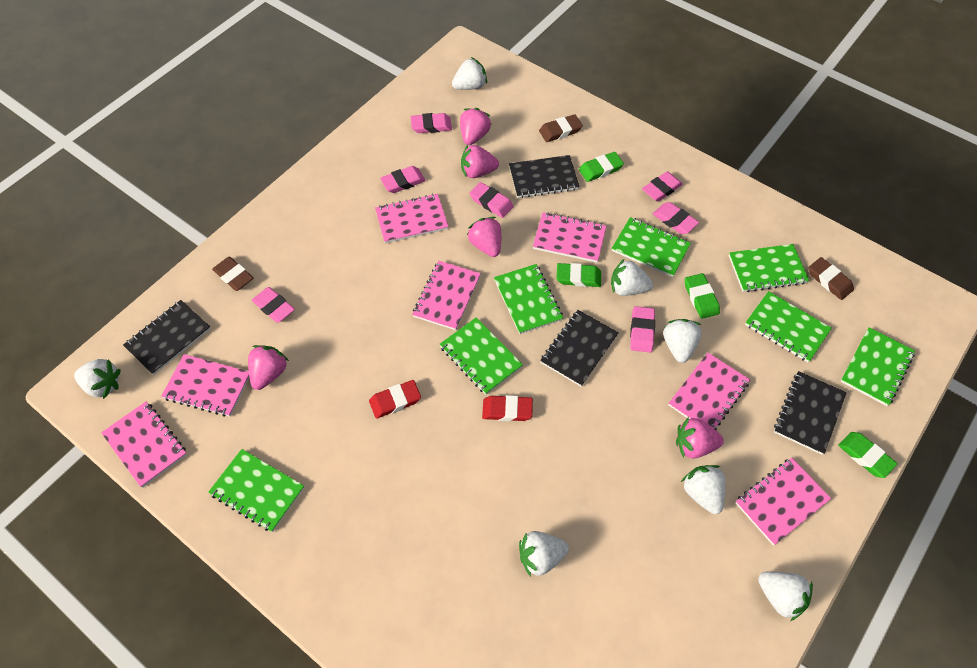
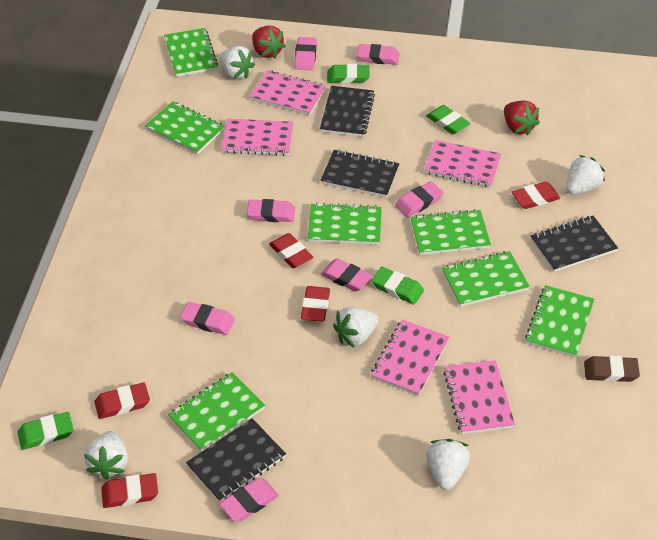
brown eraser: 3 -> 1
pink notebook: 7 -> 5
pink strawberry: 5 -> 0
red eraser: 2 -> 5
red strawberry: 0 -> 2
white strawberry: 7 -> 5

